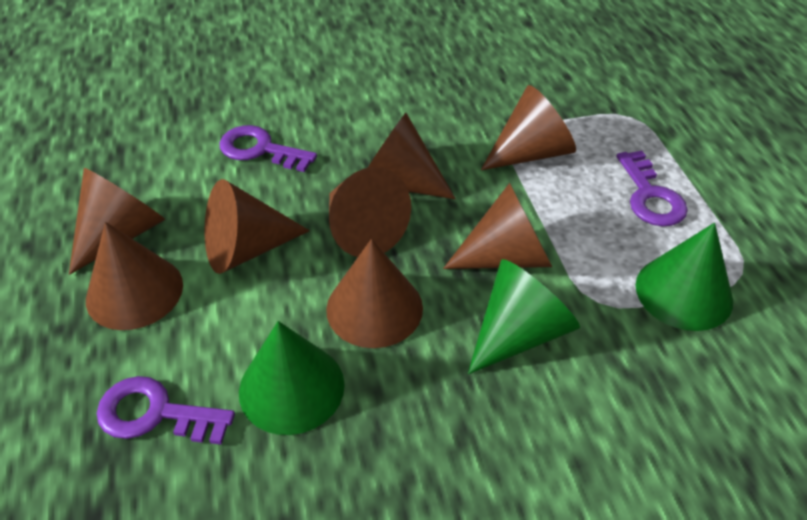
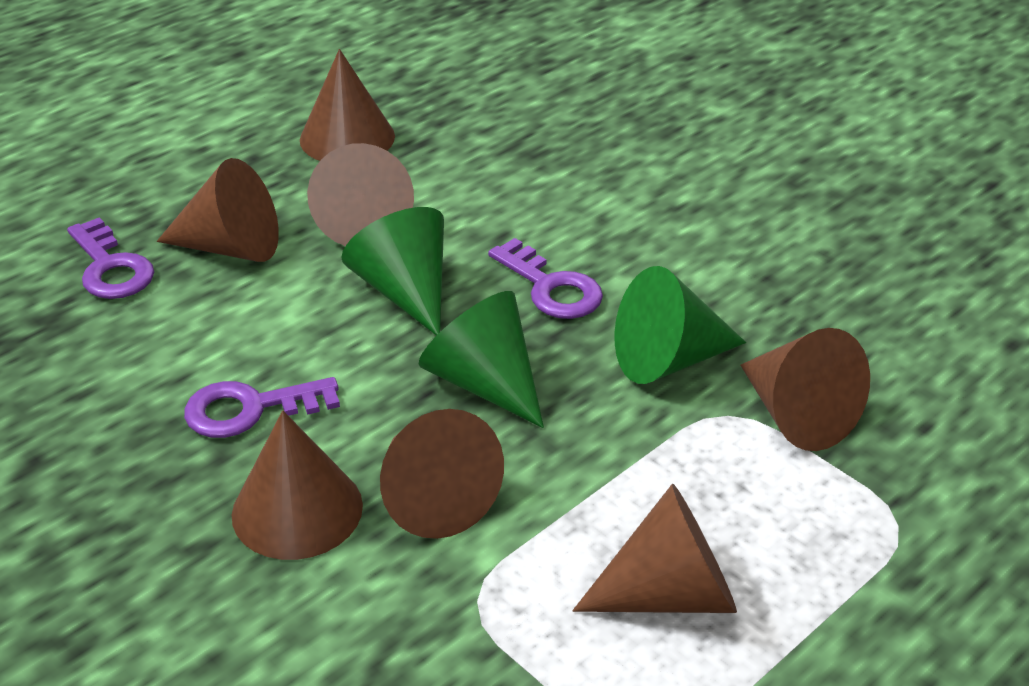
brown cone: 8 -> 7

